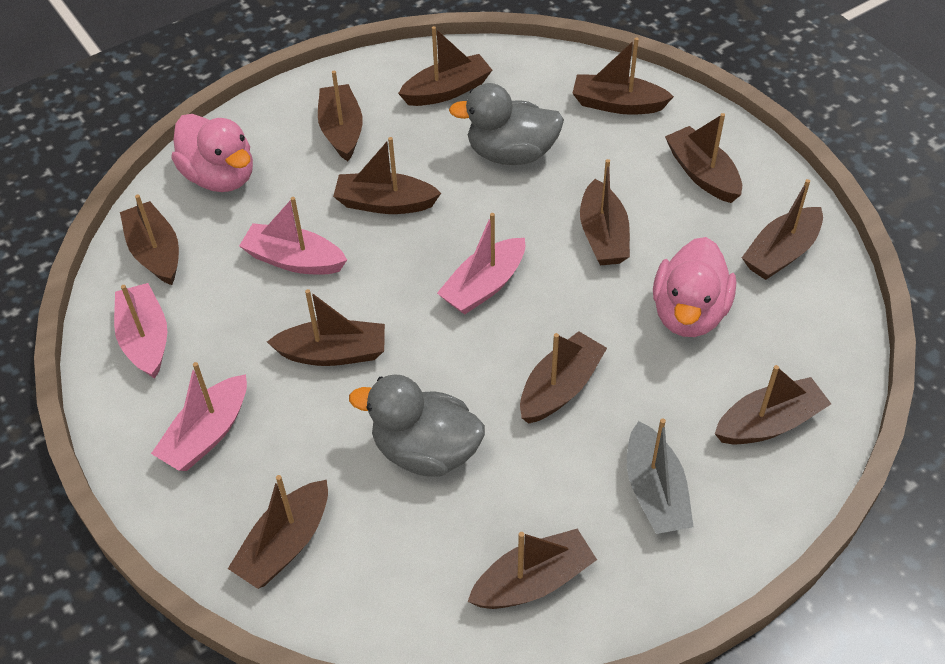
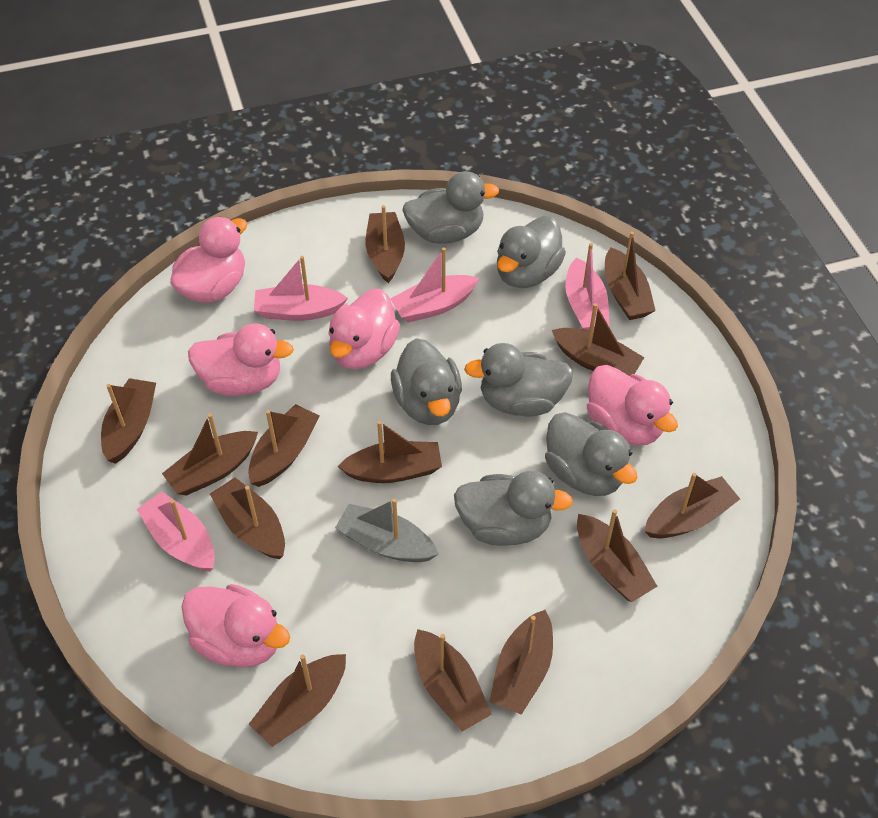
grey duck: 2 -> 6
pink duck: 2 -> 5

